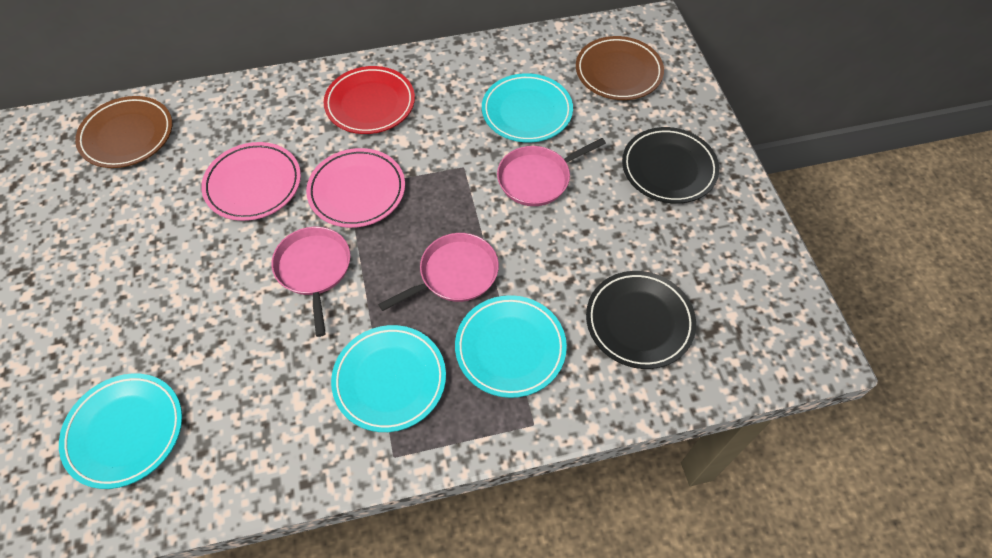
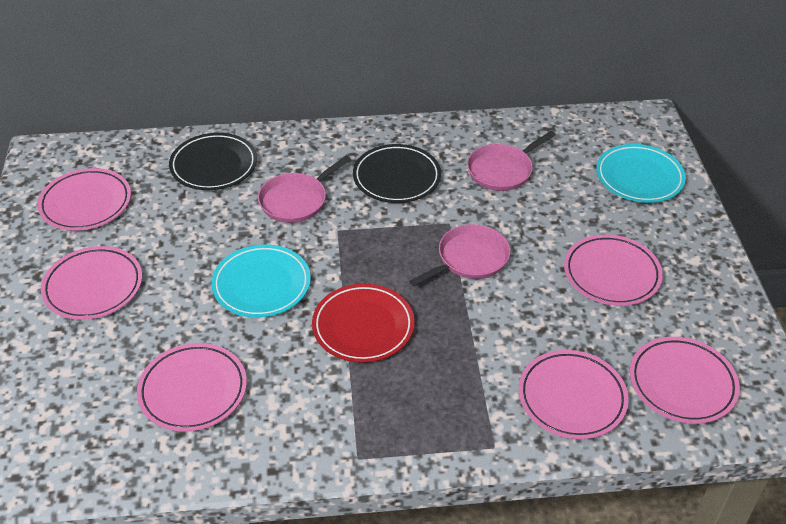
brown plate: 2 -> 0
pink plate: 2 -> 6
turquoise plate: 4 -> 2

